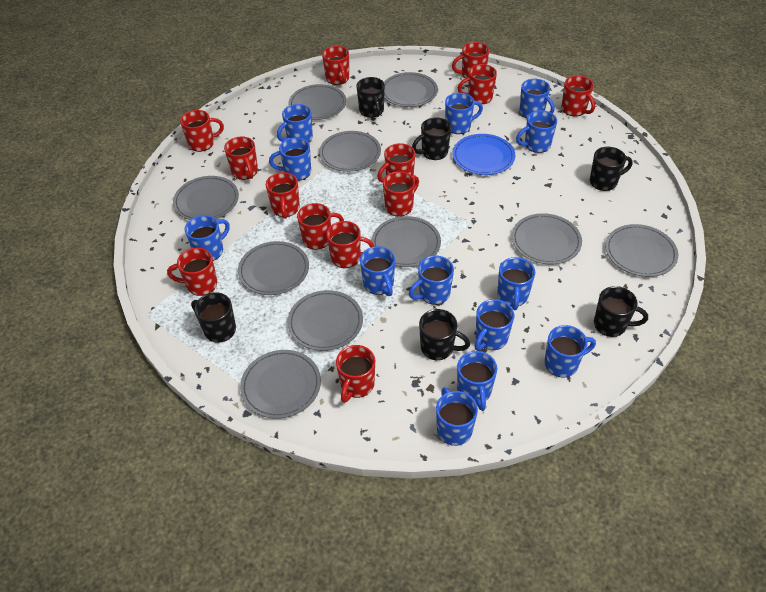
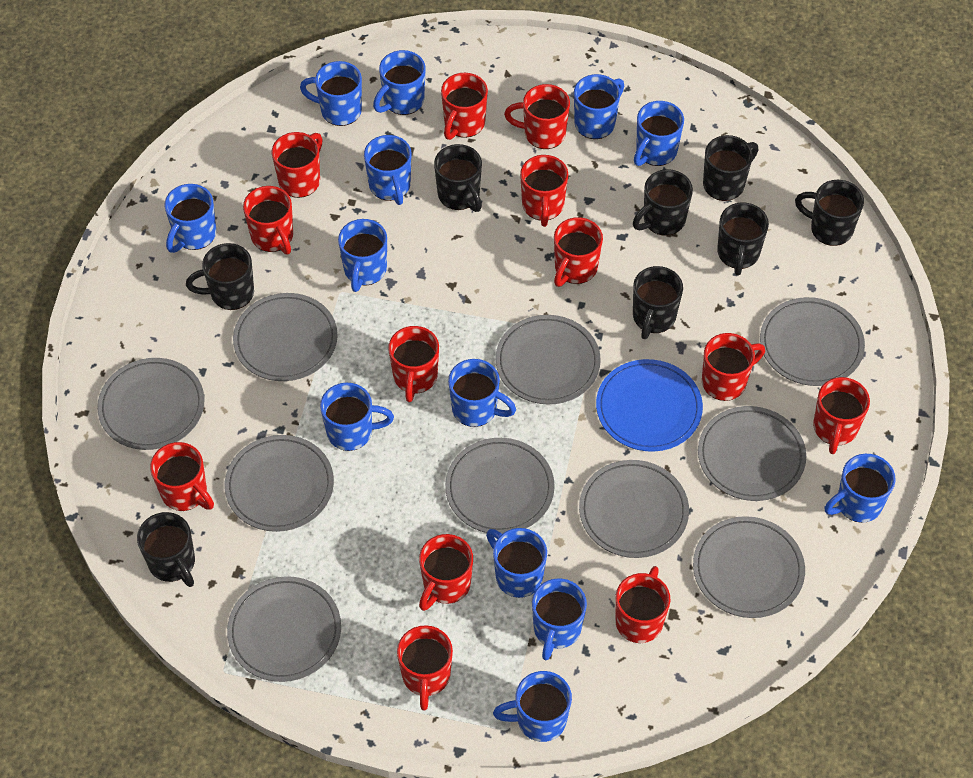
black mug: 6 -> 8

